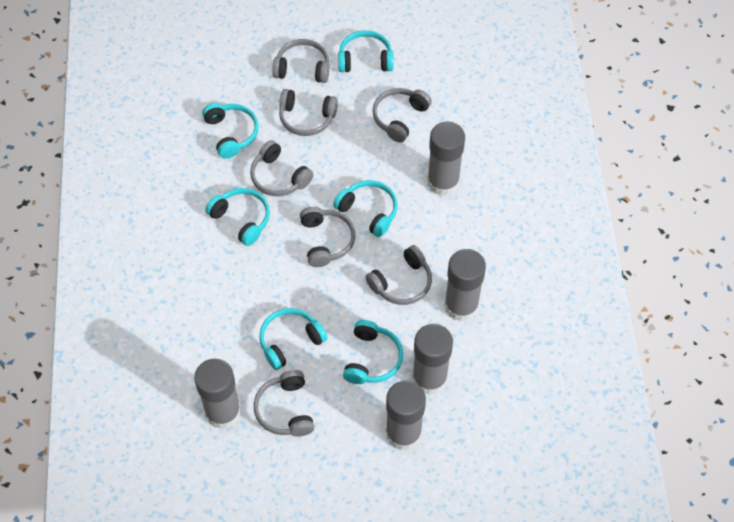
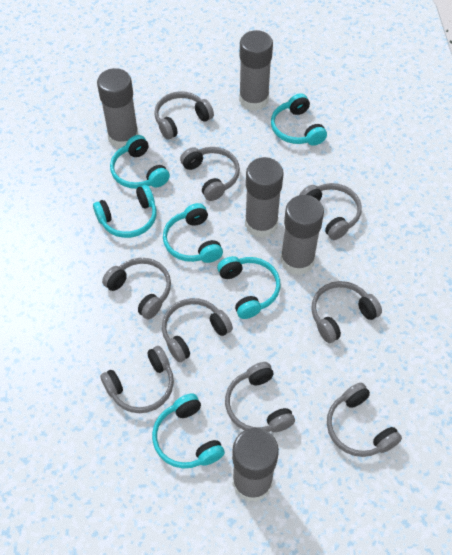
grey headphones: 7 -> 9

